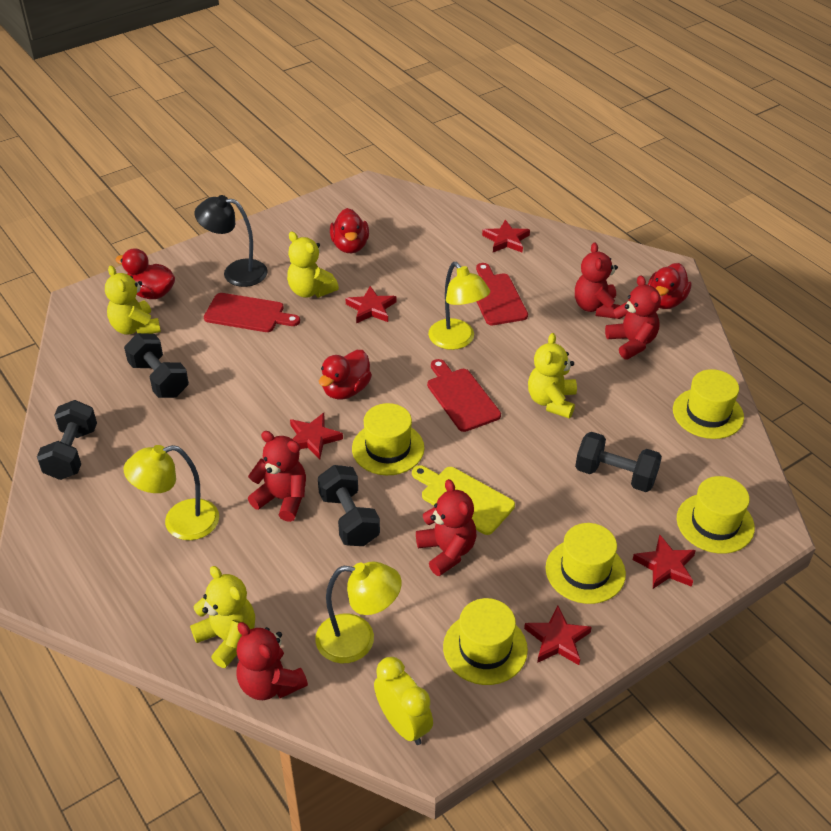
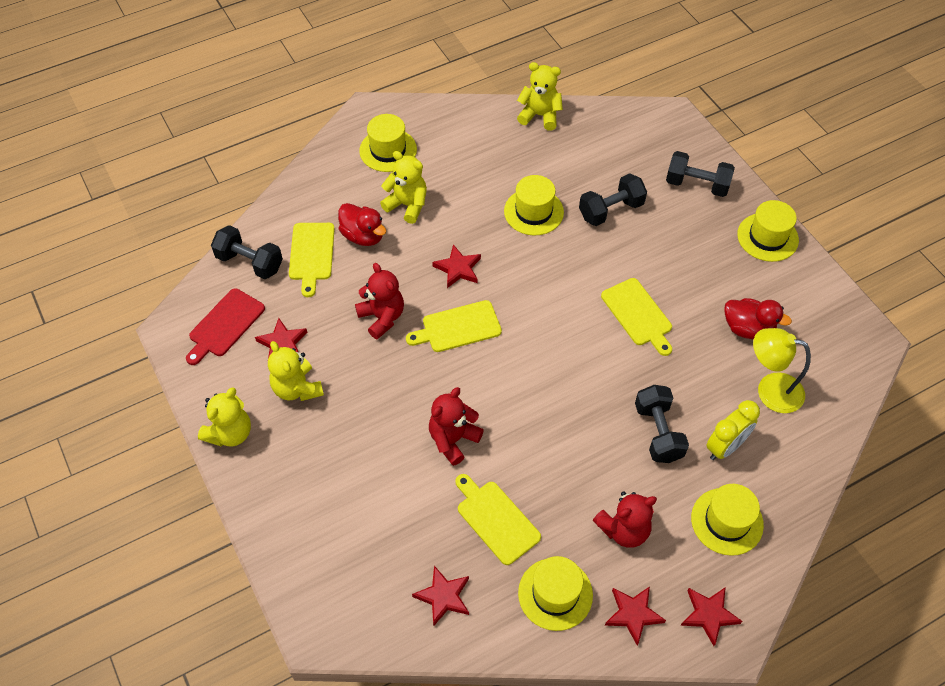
black lamp: 1 -> 0
red cutting board: 3 -> 1
red duck: 4 -> 2
red teddy bear: 5 -> 3
yellow cutting board: 1 -> 4
yellow lamp: 3 -> 1

